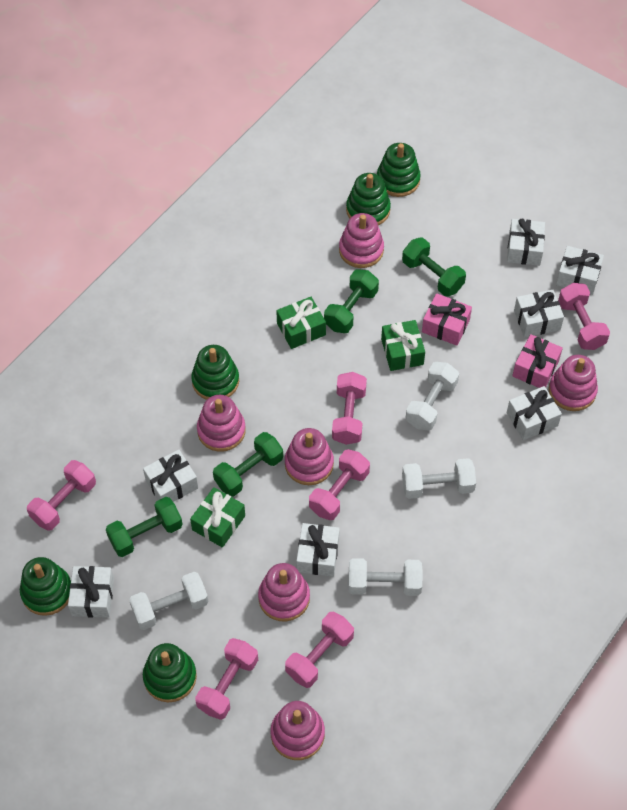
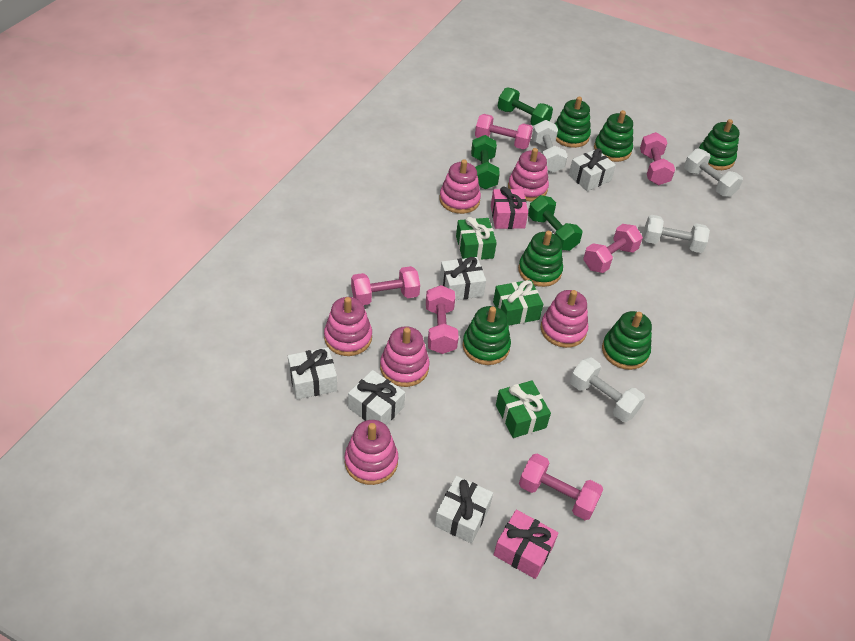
green dumbbell: 4 -> 3
green stacking toy: 5 -> 6
white gift: 7 -> 5

